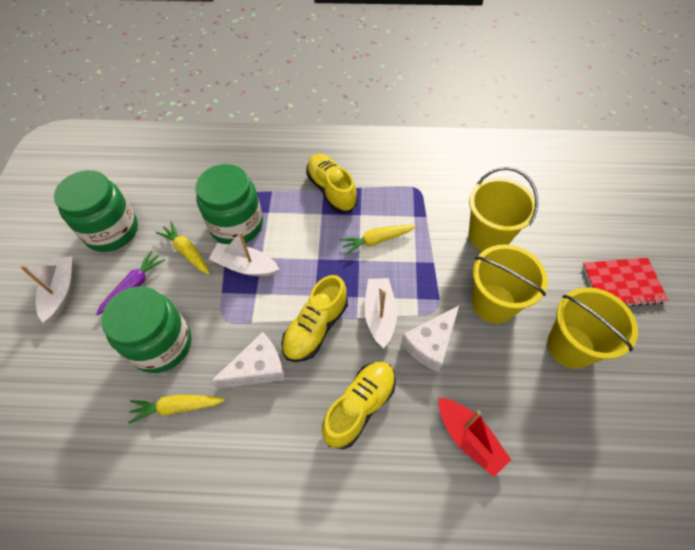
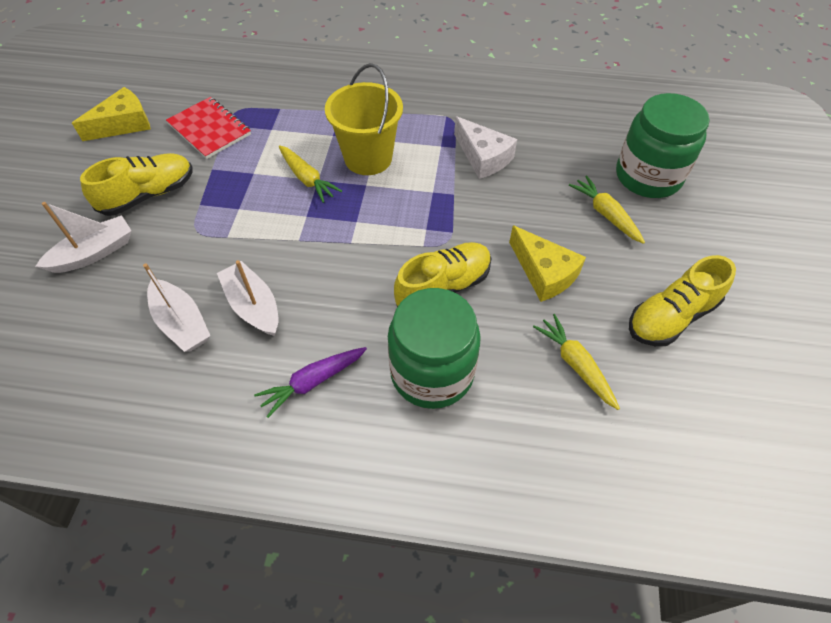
green jar: 3 -> 2
red boat: 1 -> 0
white cheese: 2 -> 1
yellow bucket: 3 -> 1
yellow cheese: 0 -> 2

